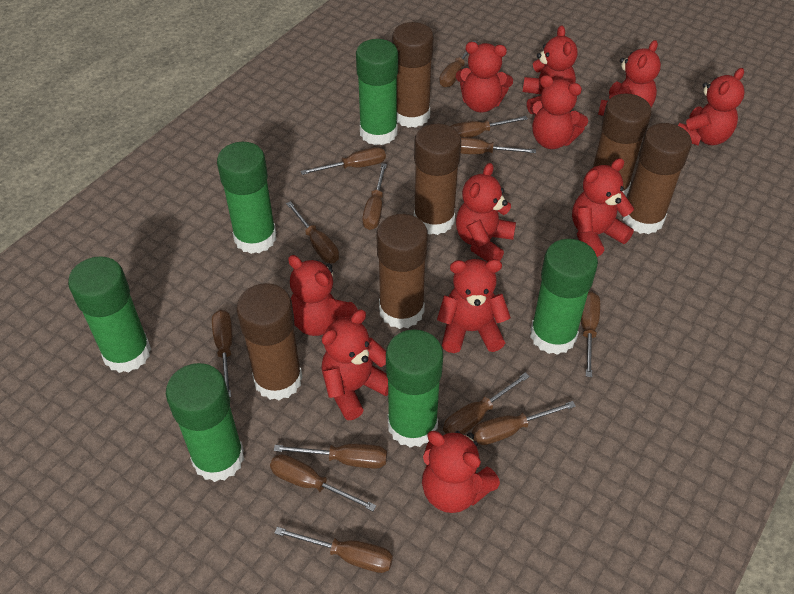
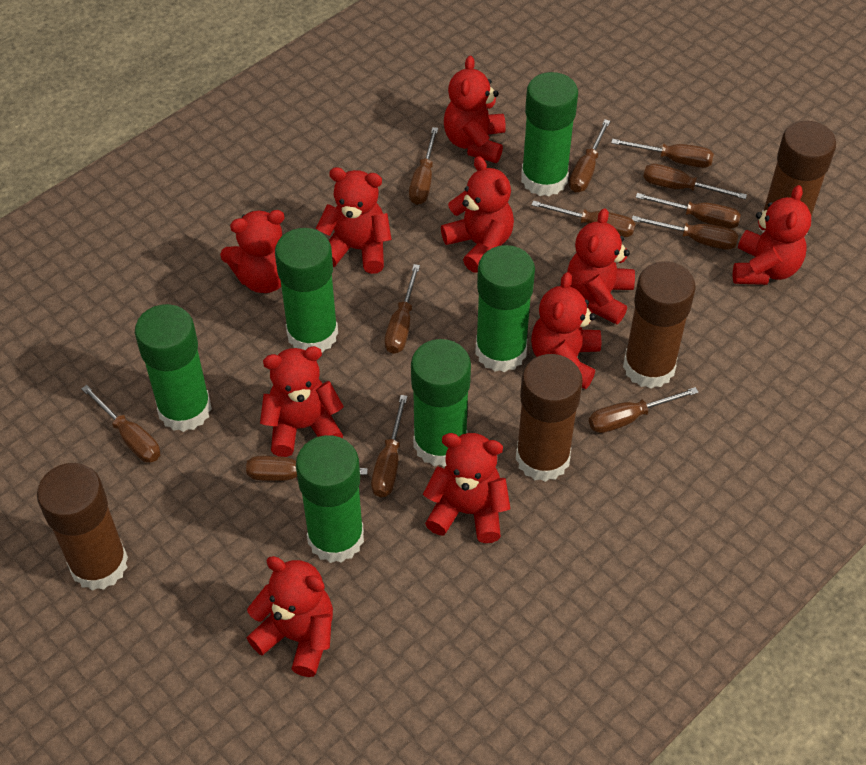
brown glue stick: 6 -> 4
brown screwdriver: 13 -> 12
red teddy bear: 11 -> 10

